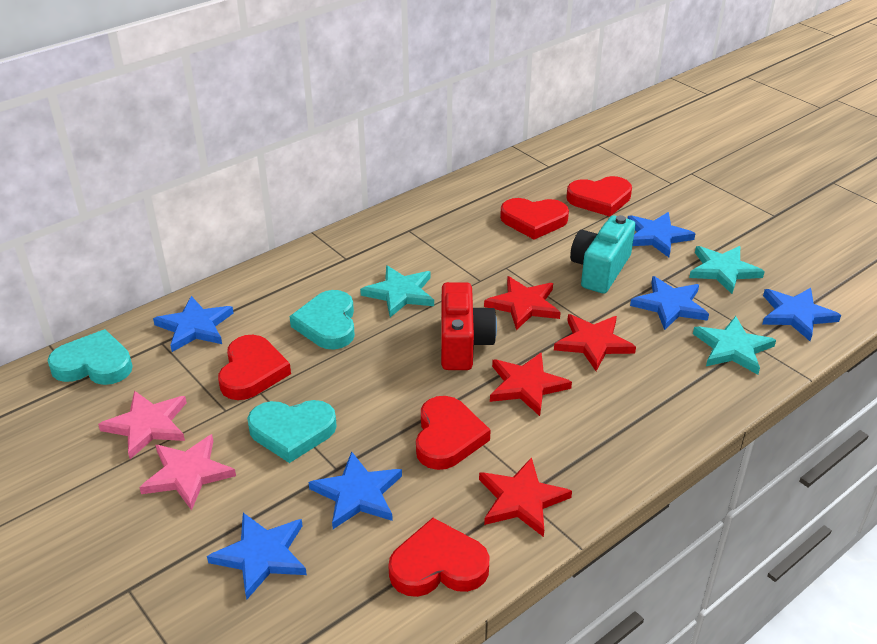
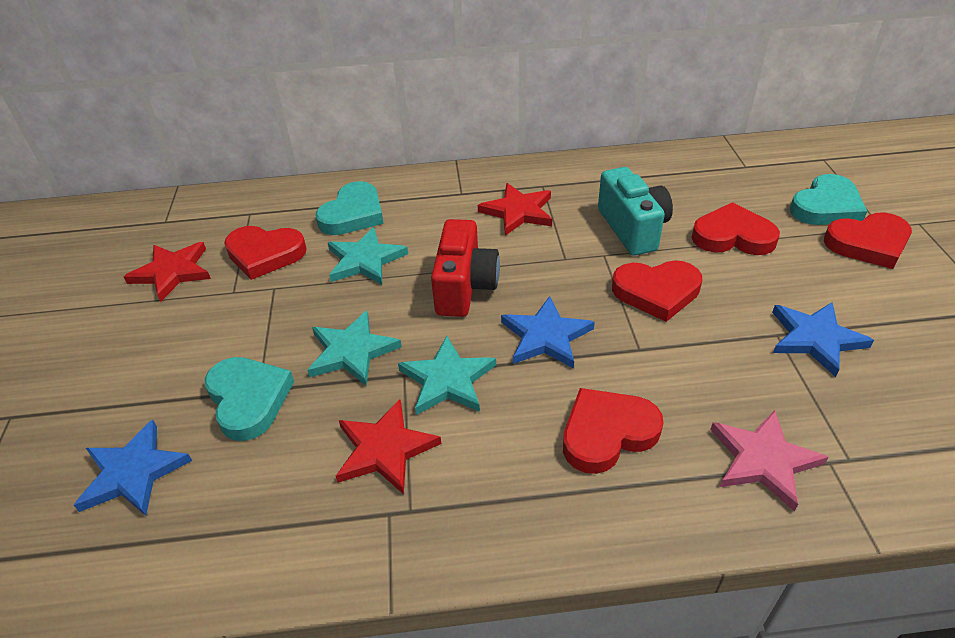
blue star: 6 -> 3
pink star: 2 -> 1
red star: 4 -> 3

